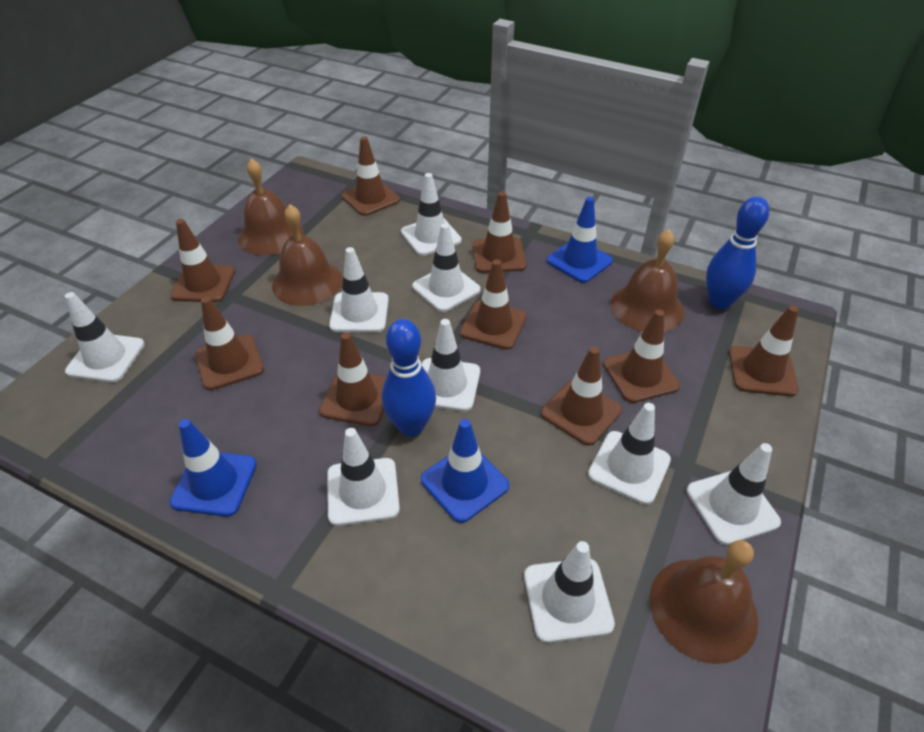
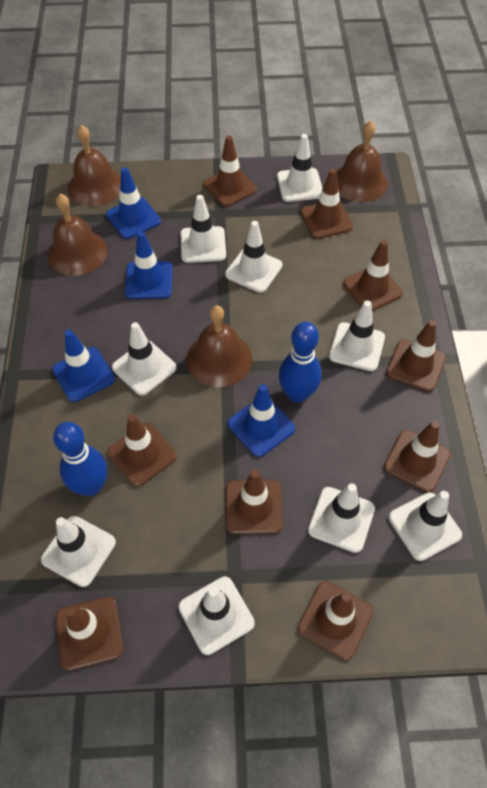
blue traffic cone: 3 -> 4

